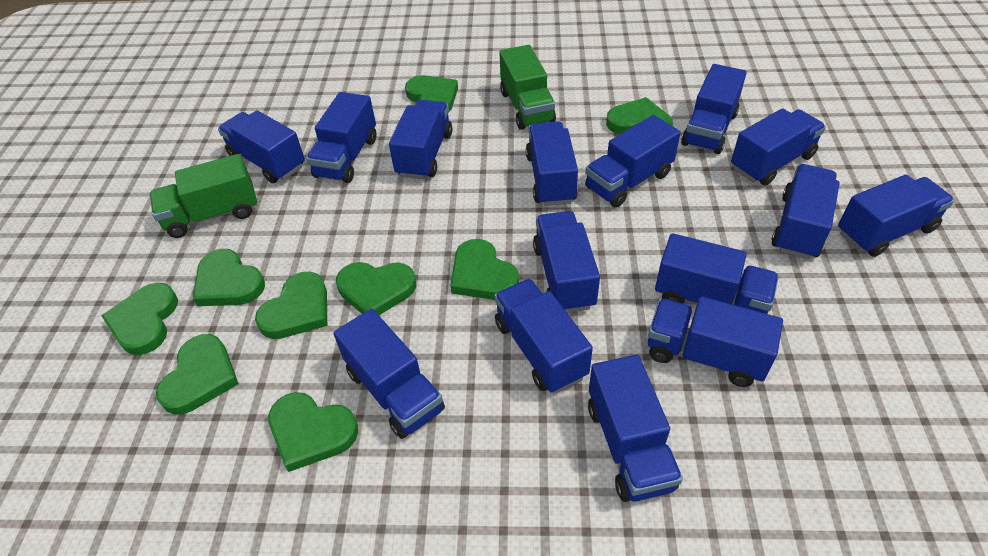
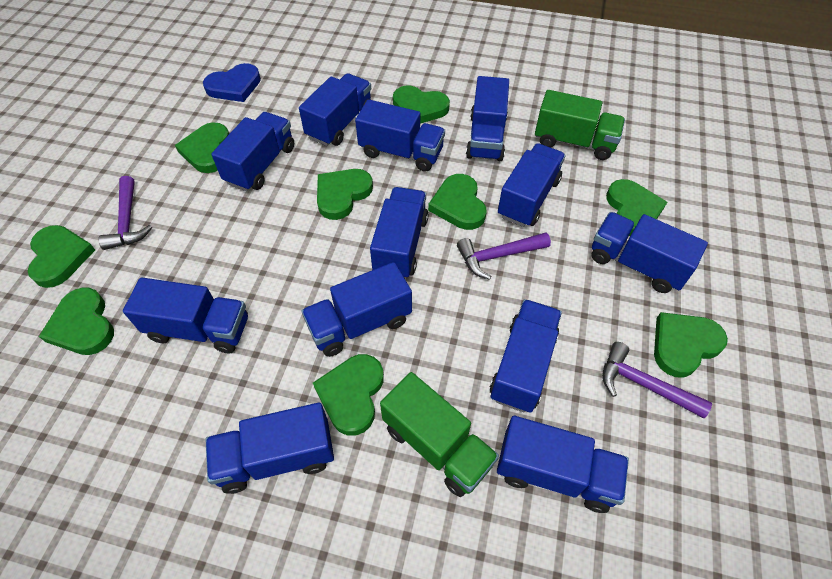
blue heart: 0 -> 1
blue truck: 15 -> 12
purple hammer: 0 -> 3

